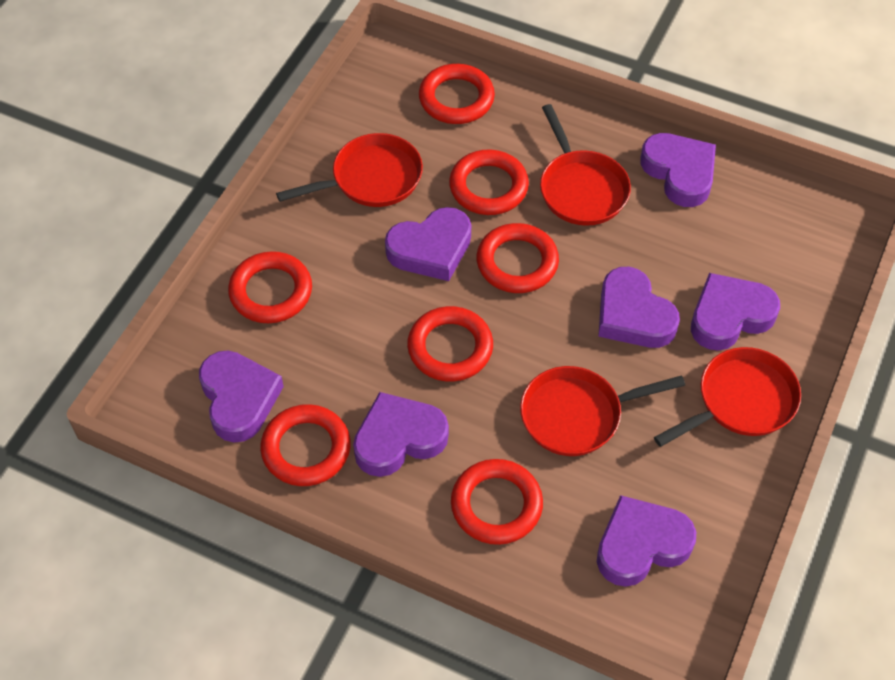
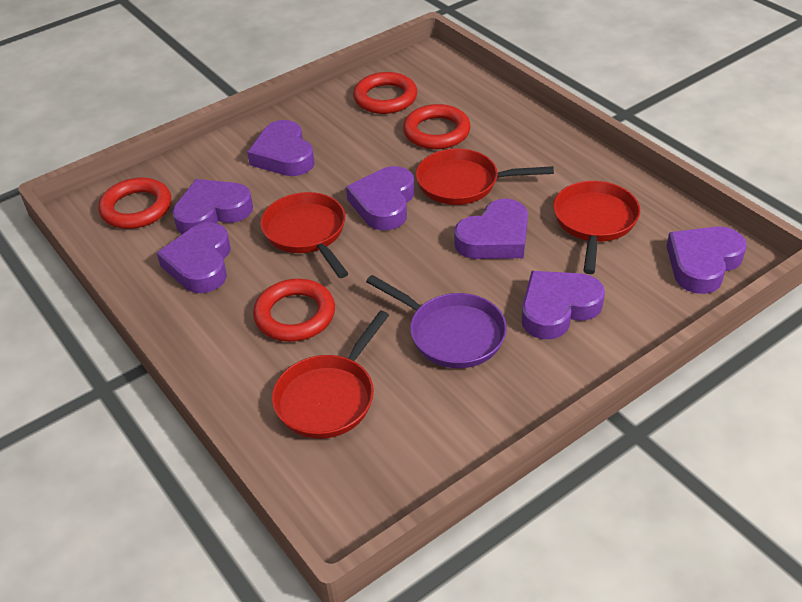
purple pan: 0 -> 1
red ring: 7 -> 4

